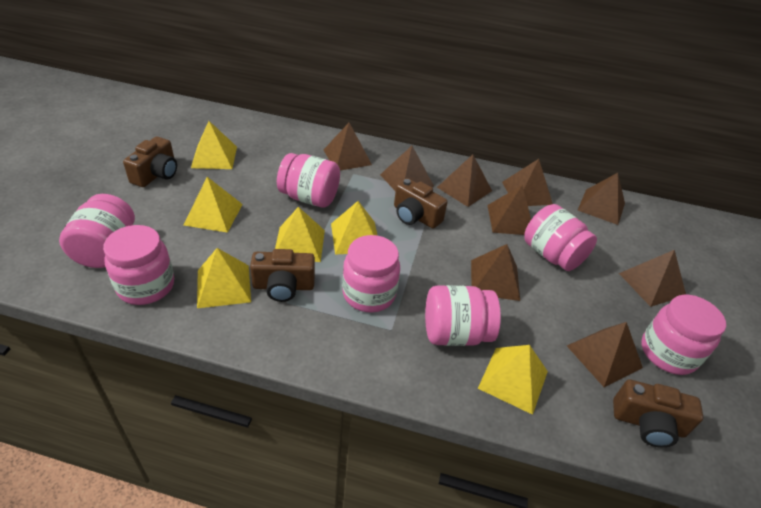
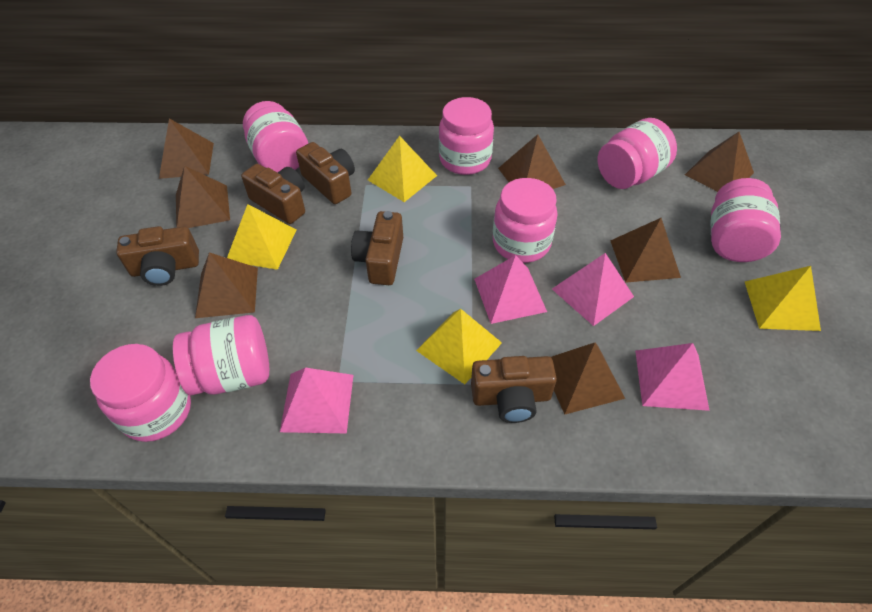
brown camera: 4 -> 5
brown pyramid: 9 -> 7
pink pyramid: 0 -> 4
yellow pyramid: 6 -> 4

